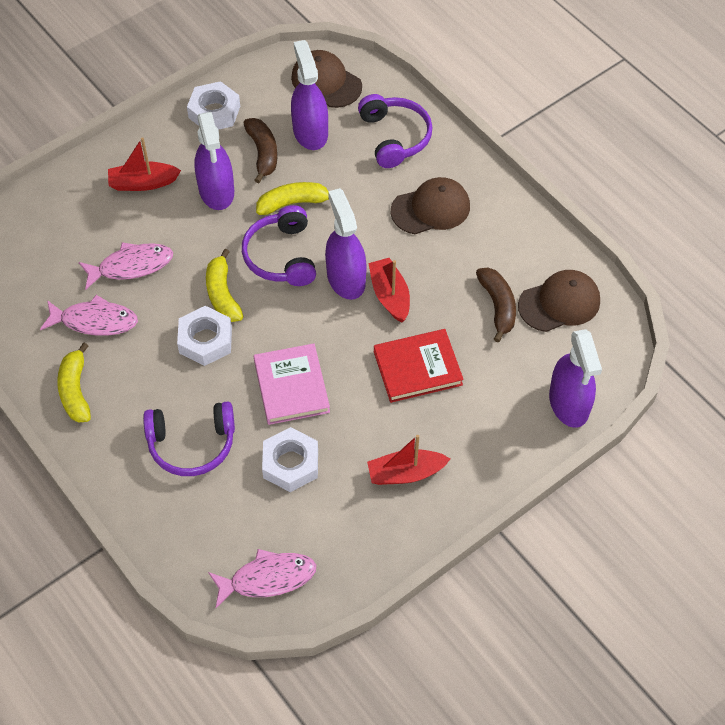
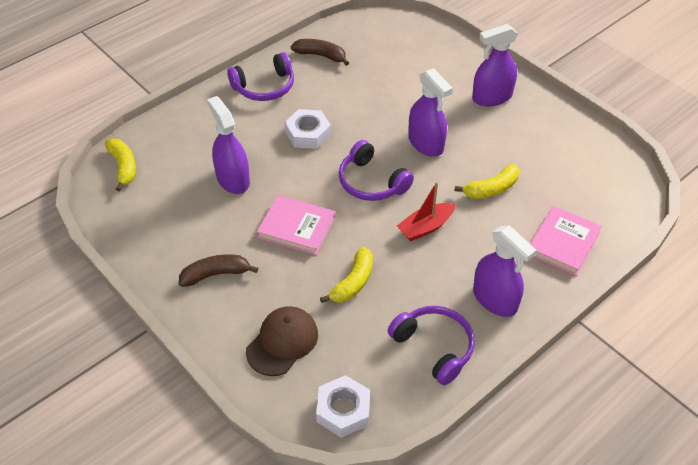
brown cap: 3 -> 1
pink book: 1 -> 2
pink fish: 3 -> 0
red boat: 3 -> 1
red book: 1 -> 0
white nut: 3 -> 2

